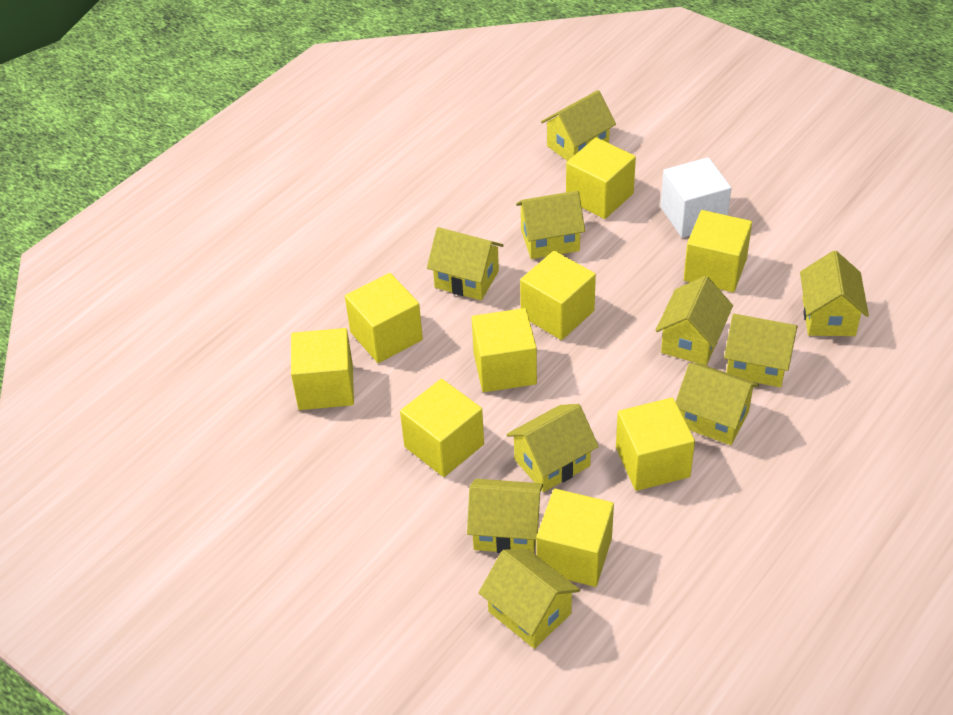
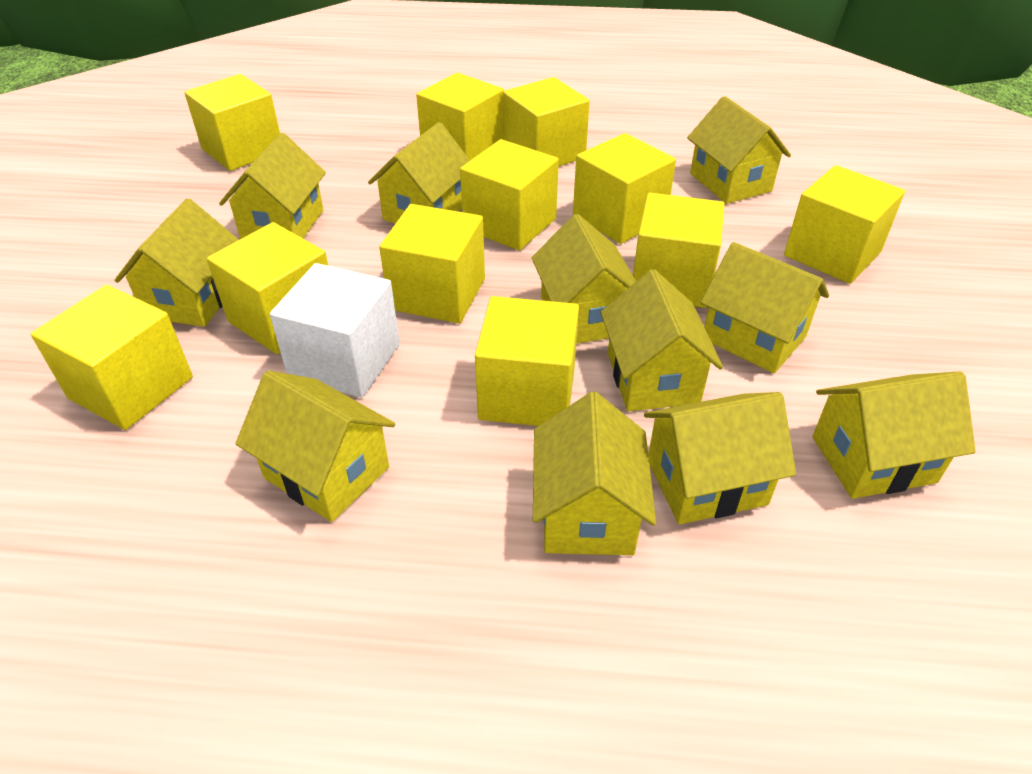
yellow cube: 9 -> 11
yellow house: 10 -> 11

